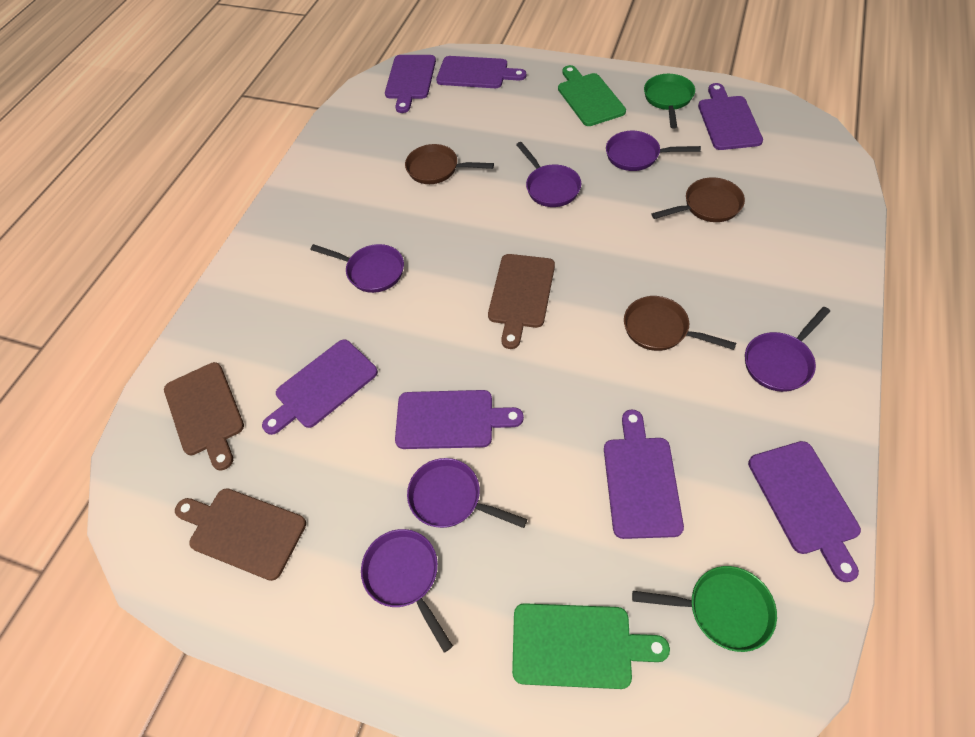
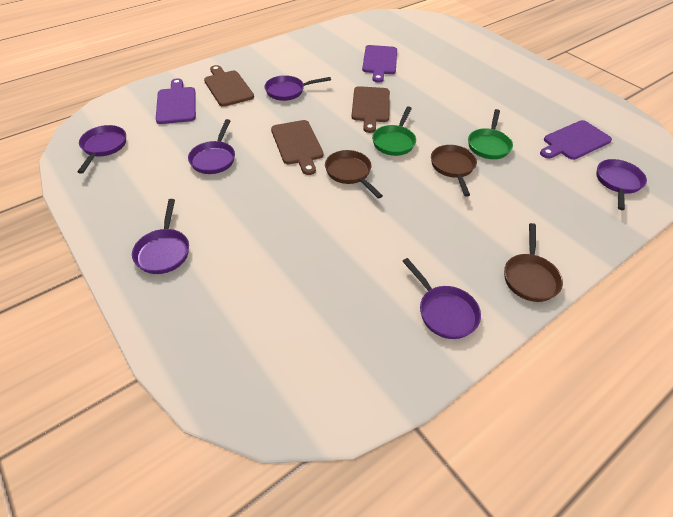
green cutting board: 2 -> 0
purple cutting board: 7 -> 3

